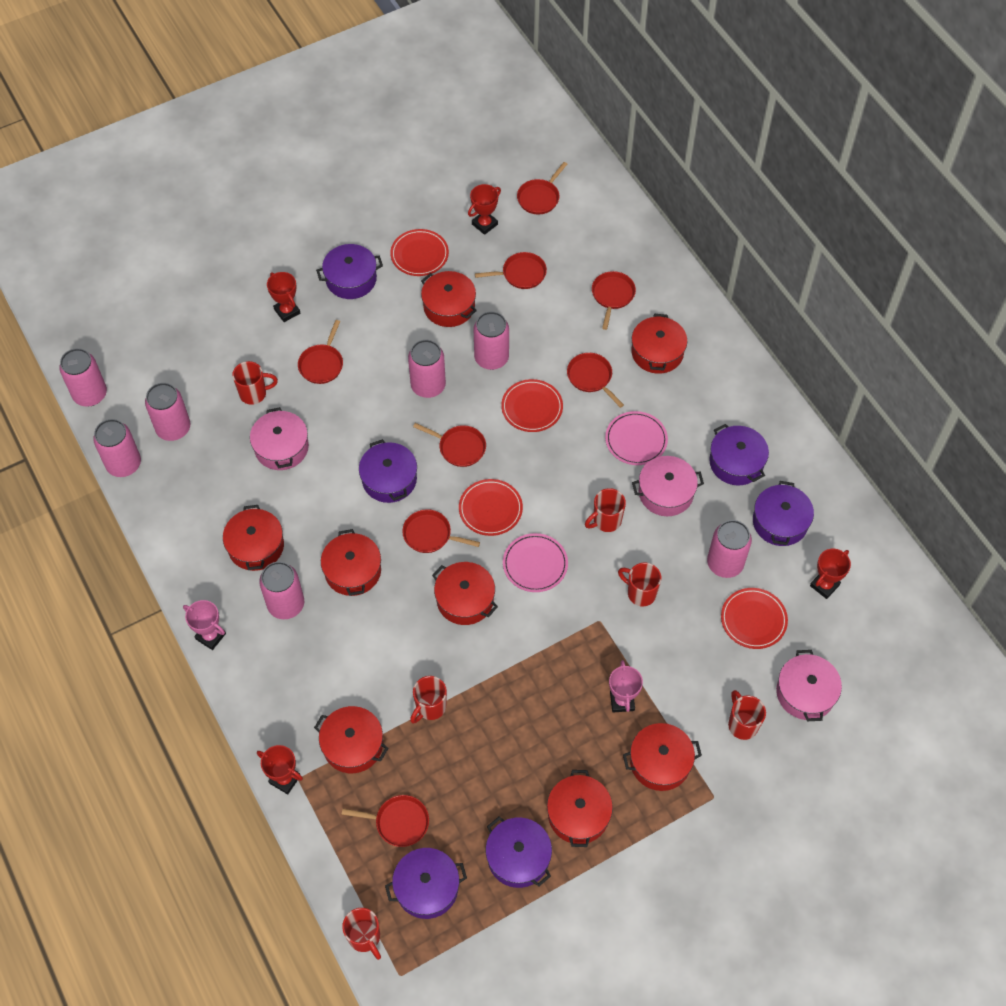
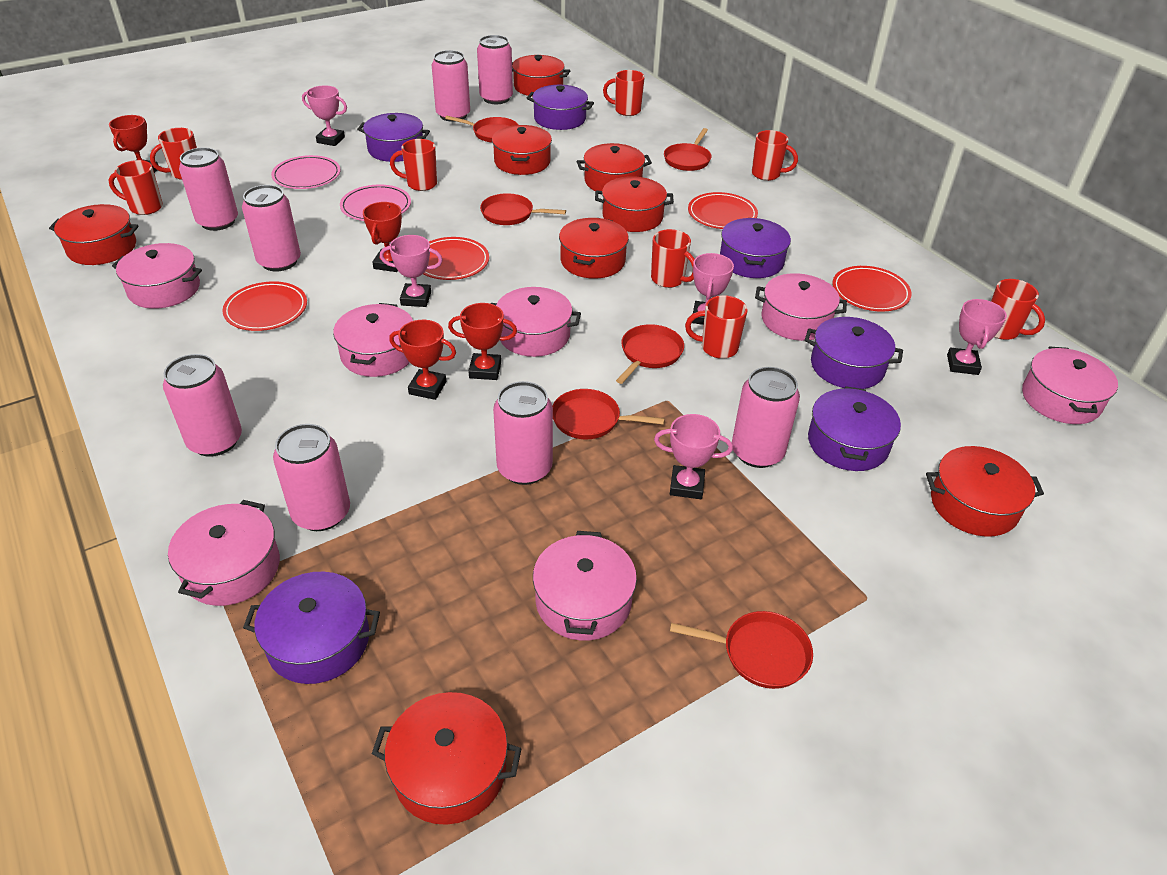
pink can: 7 -> 8
pink pot: 3 -> 7
pink trophy: 2 -> 5
red mug: 6 -> 8
red pan: 8 -> 6

